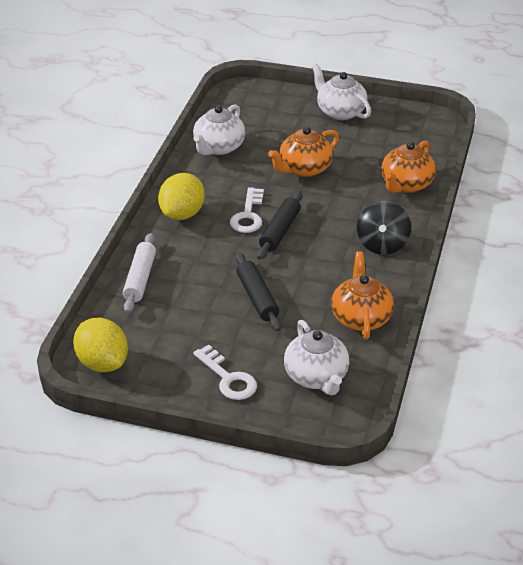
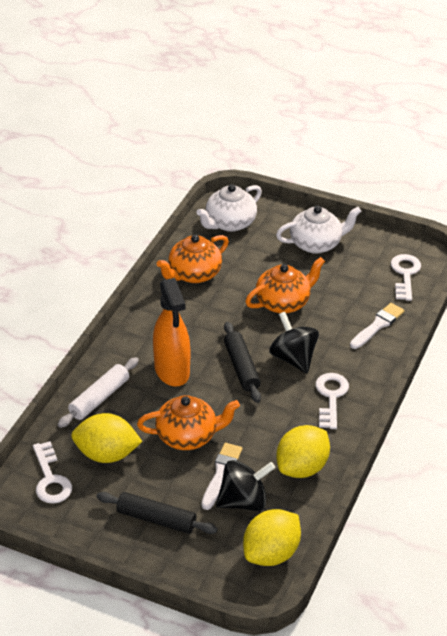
black spinning top: 1 -> 2
orange spray bottle: 0 -> 1
white brush: 0 -> 2
white key: 2 -> 3
white teapot: 3 -> 2
yellow lemon: 2 -> 3

